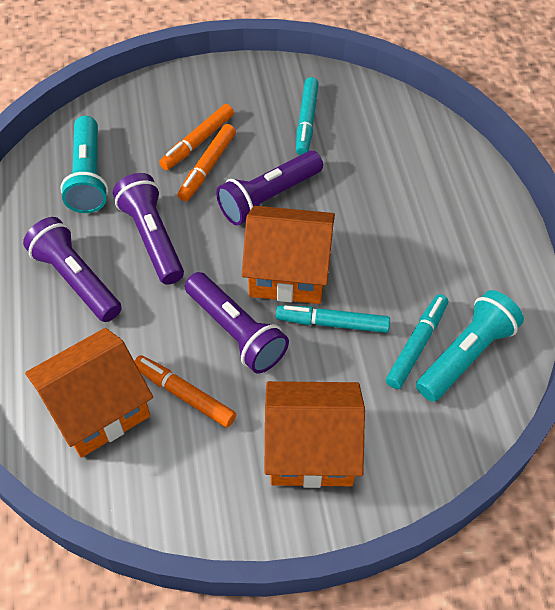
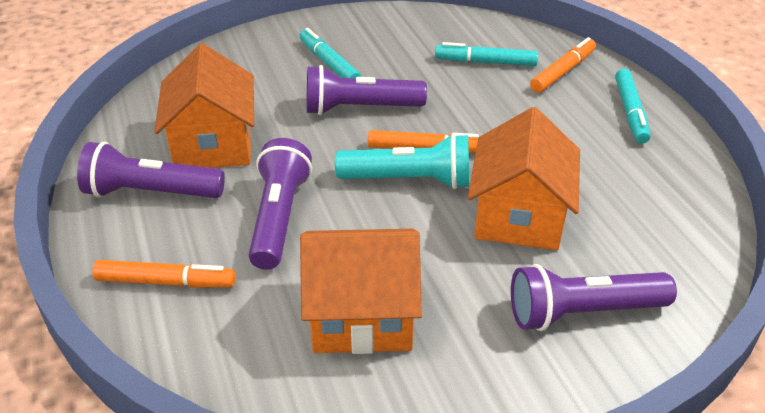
turquoise flashlight: 2 -> 1

